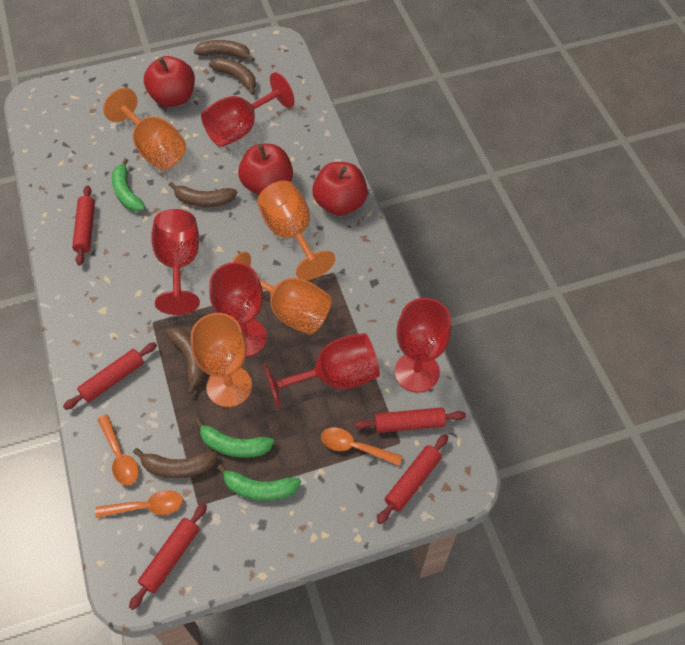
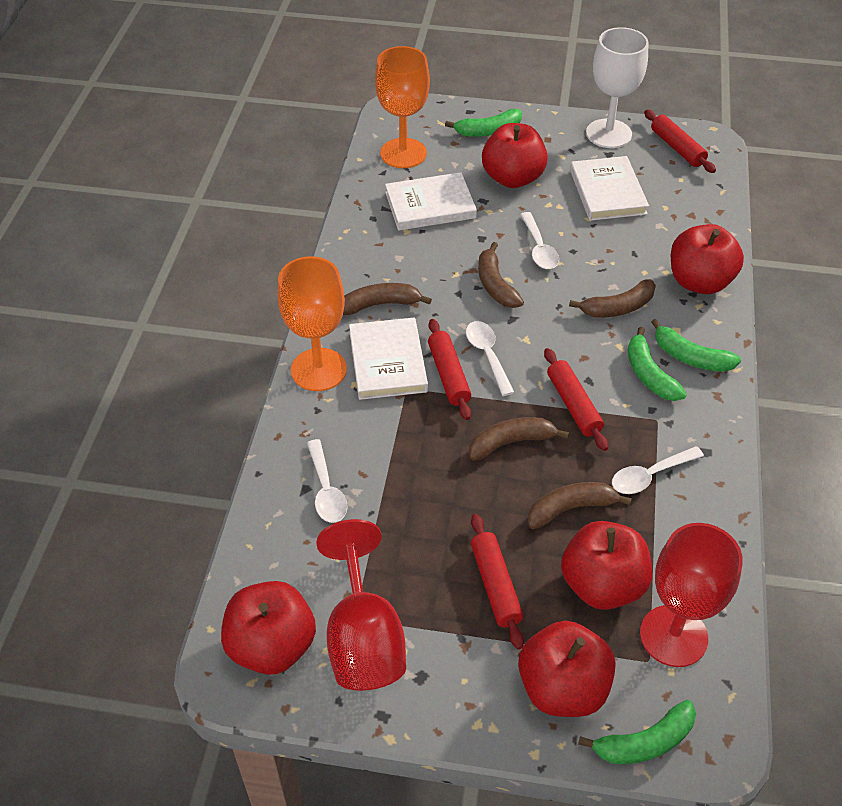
green banana: 3 -> 4
orange goblet: 4 -> 2
orange spoon: 3 -> 0
red apple: 3 -> 5
red goblet: 5 -> 2
red rolling pin: 5 -> 4
white book: 0 -> 3
white goblet: 0 -> 1
white spoon: 0 -> 4

